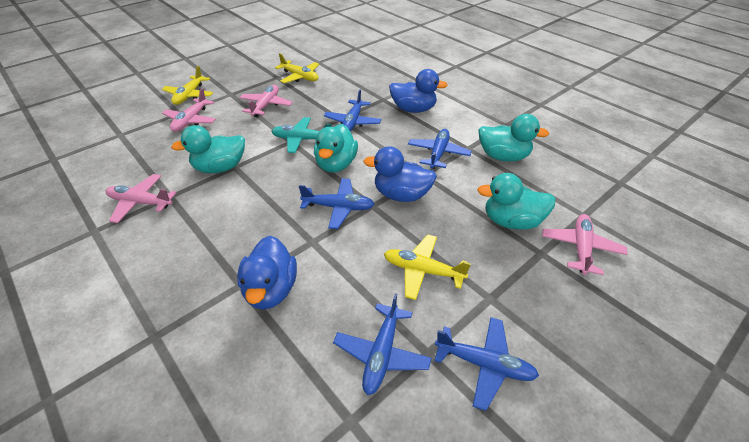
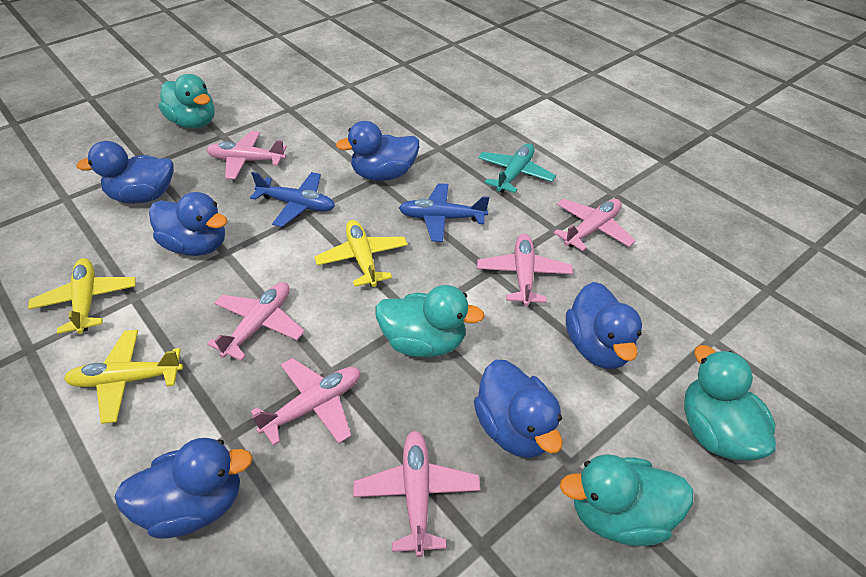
blue duck: 3 -> 6
blue plane: 5 -> 2
pink plane: 4 -> 6

